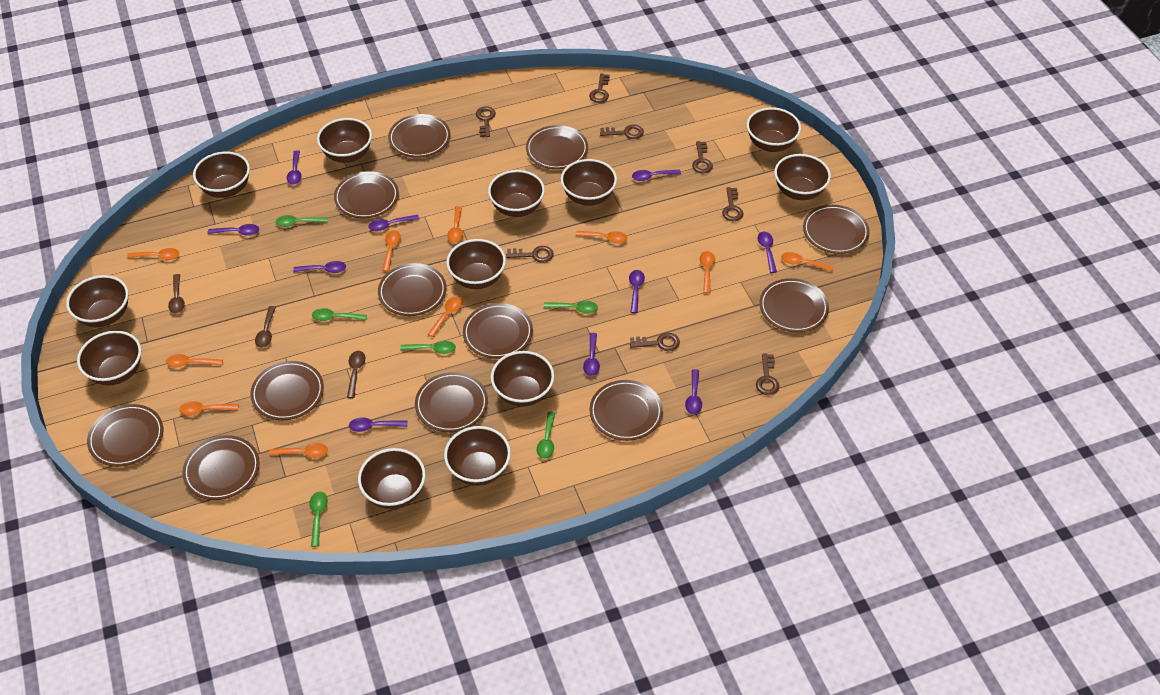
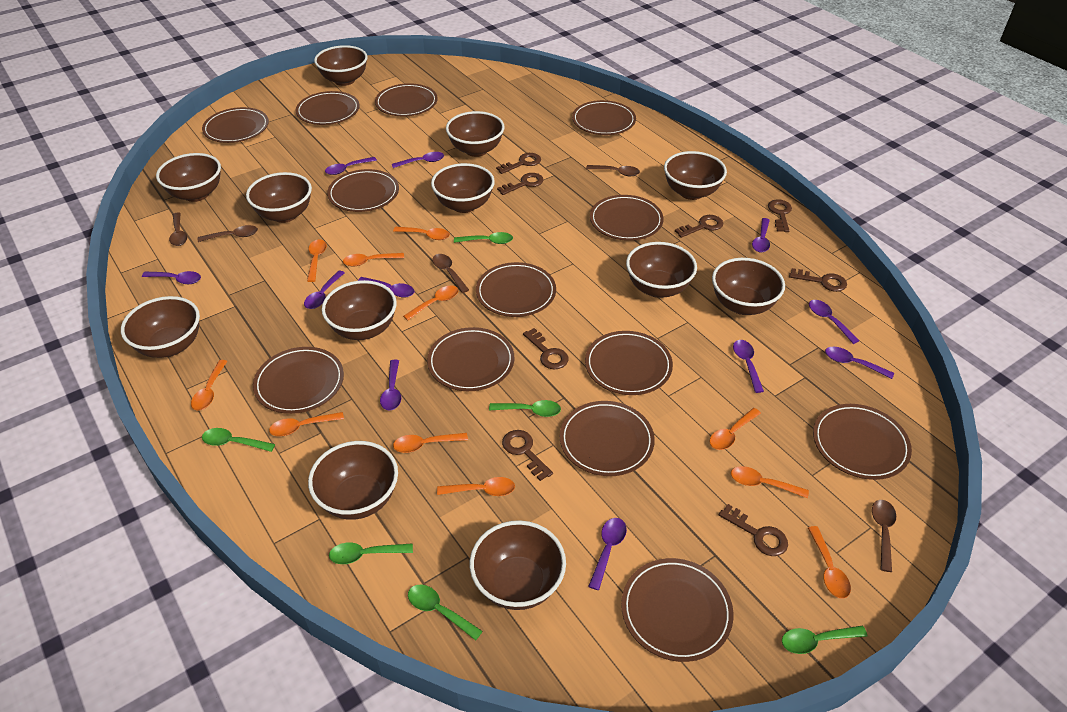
brown plate: 12 -> 13
brown spoon: 3 -> 5
orange spoon: 10 -> 11
purple spoon: 10 -> 11

